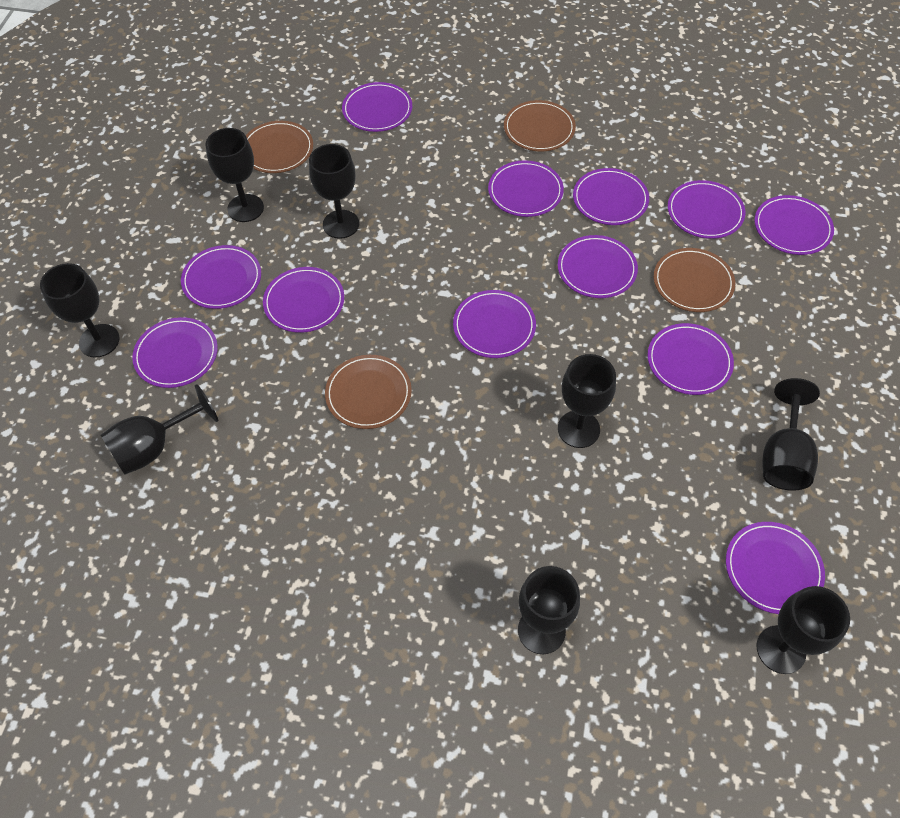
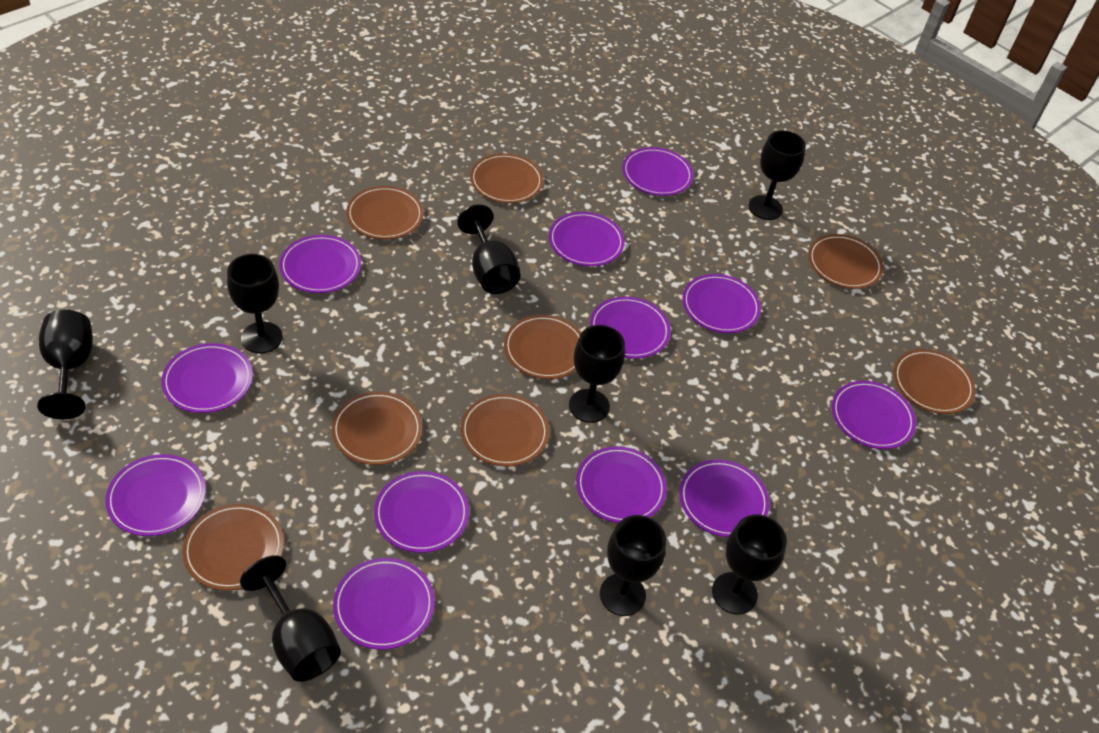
brown plate: 4 -> 8

